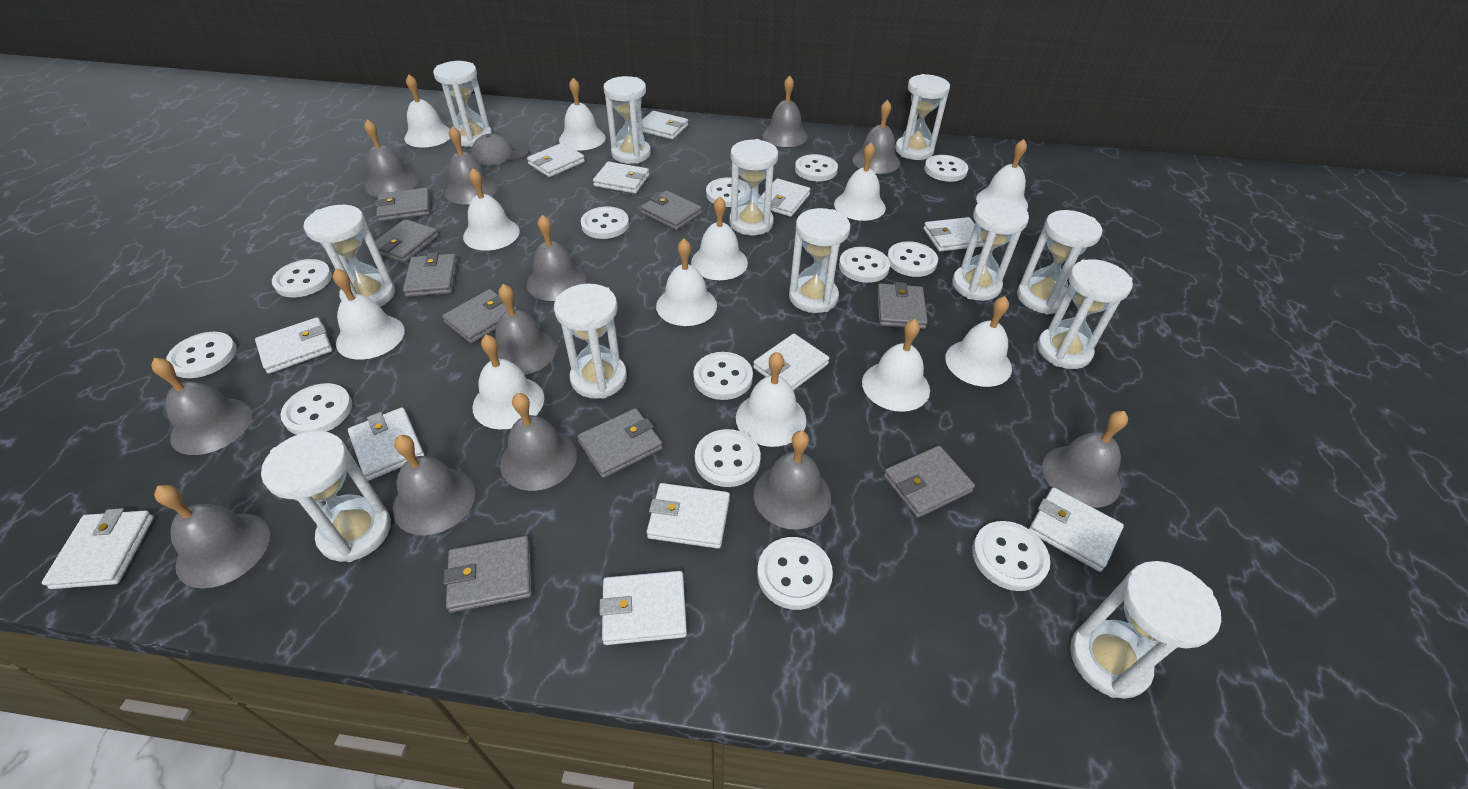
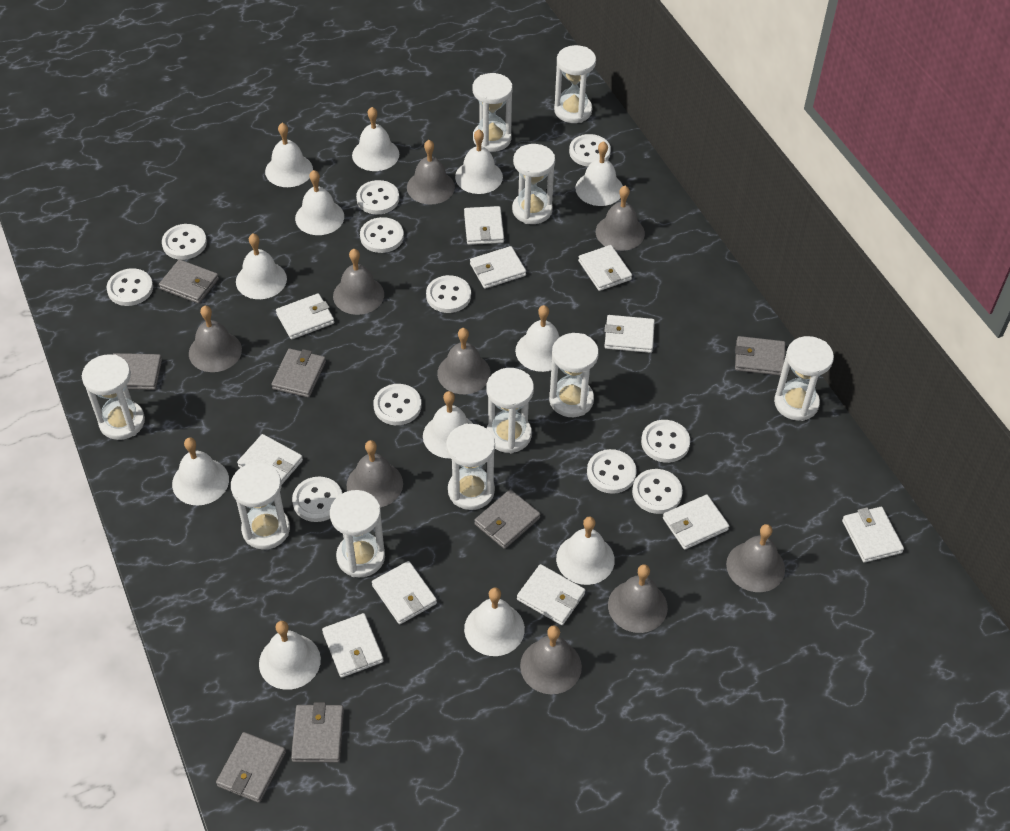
grey bell: 12 -> 9
grey cap: 1 -> 0
grey wallet: 9 -> 7
white button: 13 -> 11
white hourglass: 12 -> 10
white wallet: 12 -> 11

